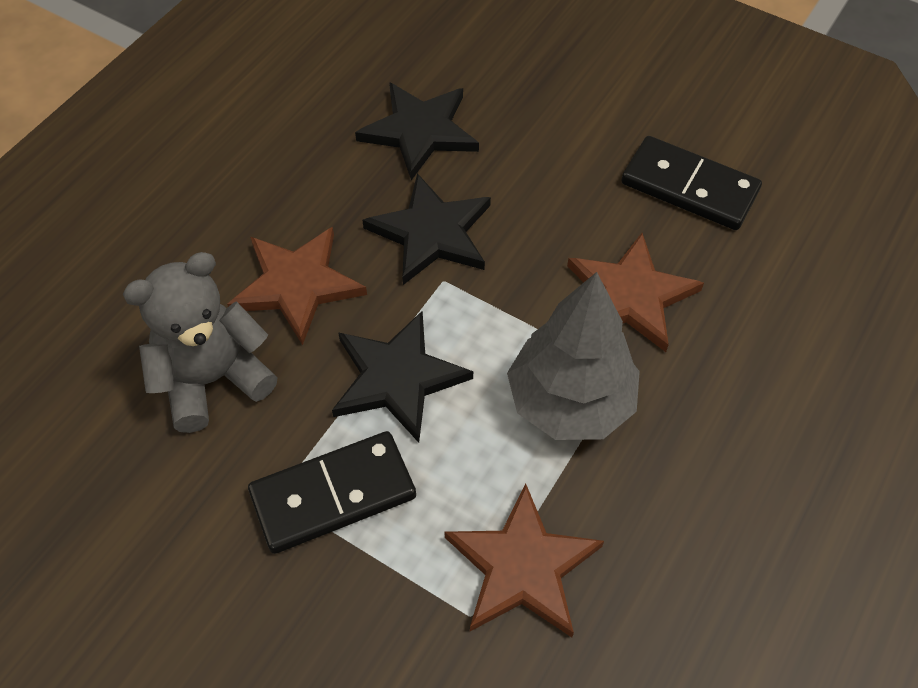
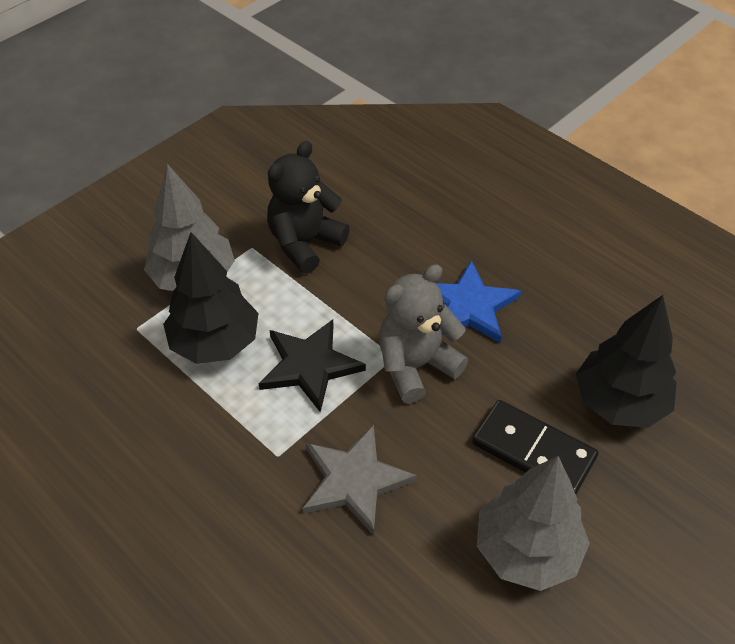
black domino: 2 -> 1
black star: 3 -> 1
black teddy bear: 0 -> 1
black tree: 0 -> 2
blue star: 0 -> 1
brown star: 3 -> 0
grey star: 0 -> 1
grey tree: 1 -> 2

